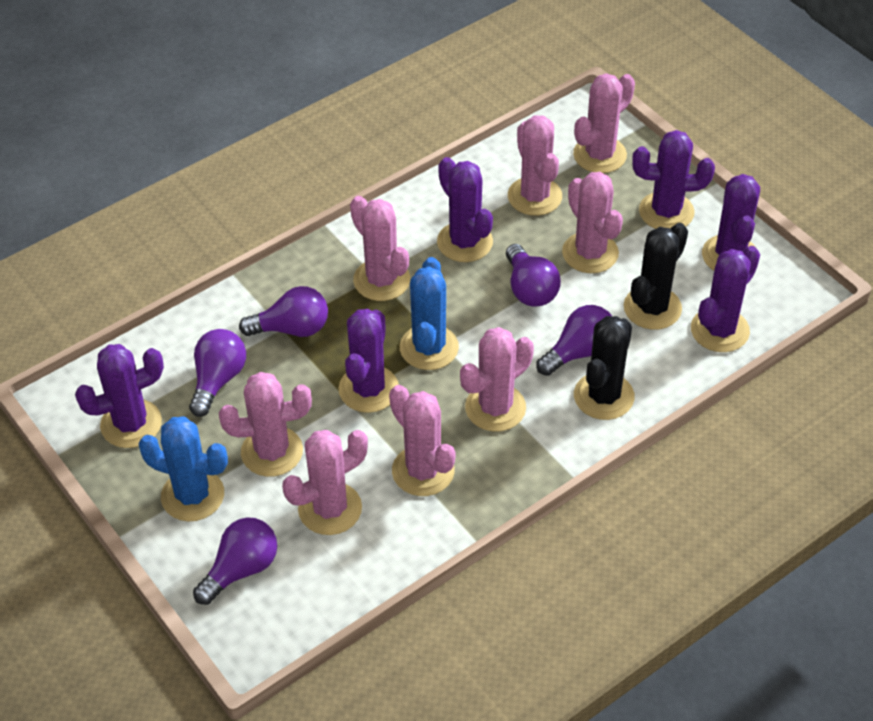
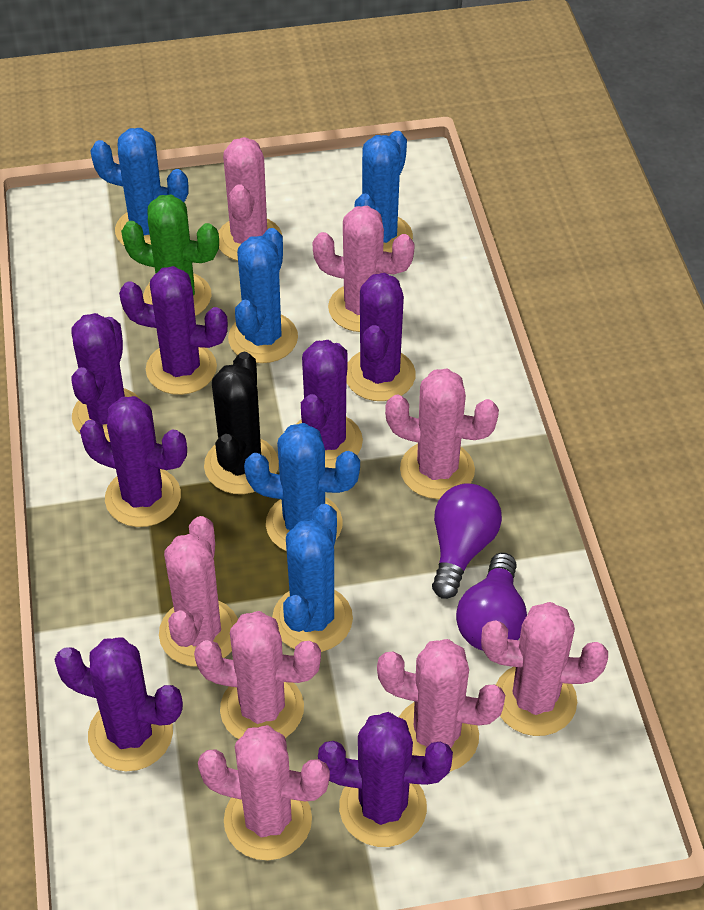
black cactus: 2 -> 1
blue cactus: 2 -> 5
green cactus: 0 -> 1
purple cactus: 6 -> 7
purple light bulb: 5 -> 2

